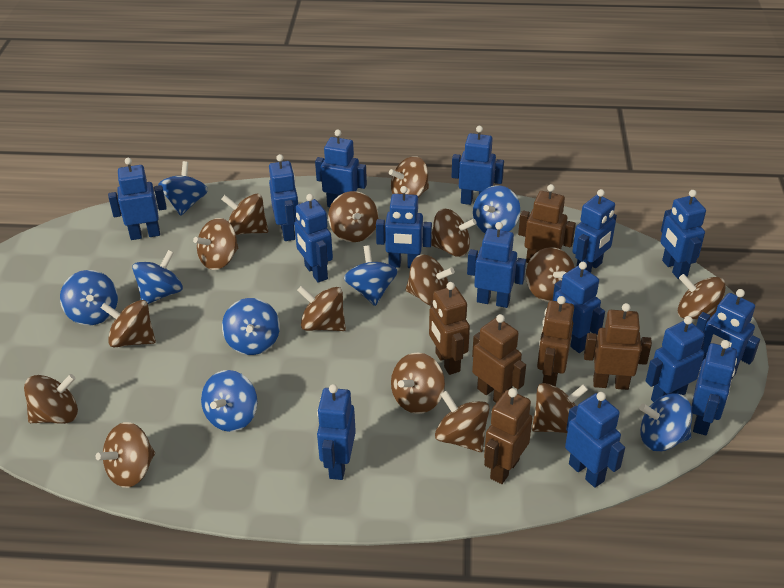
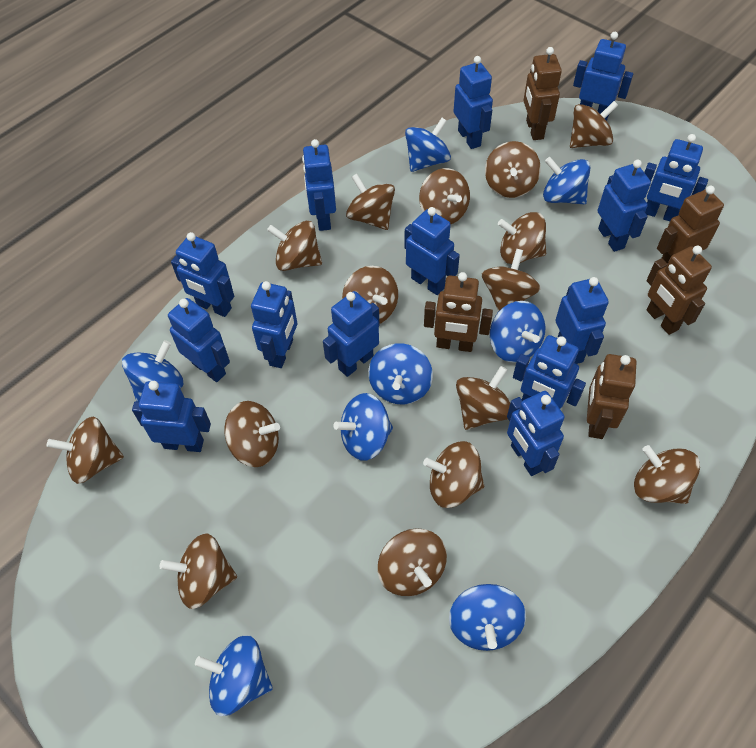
blue robot: 15 -> 14
brown robot: 6 -> 5

